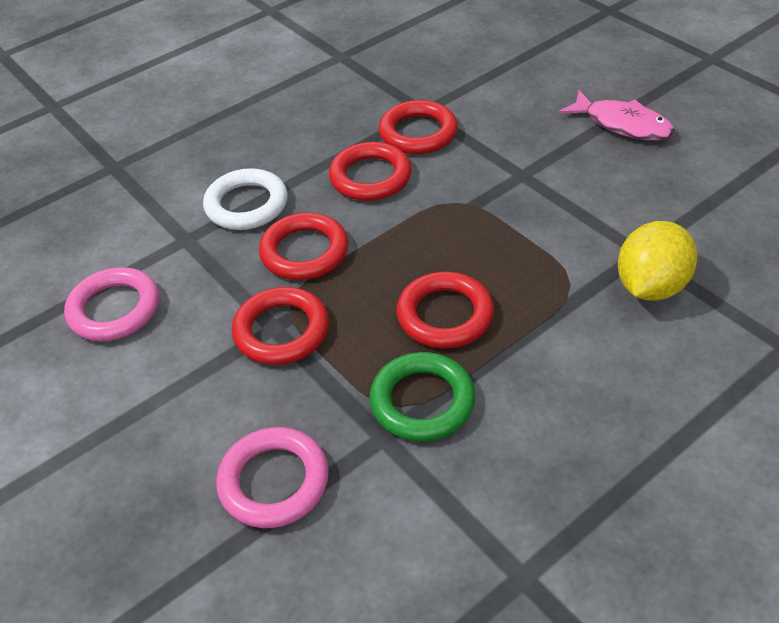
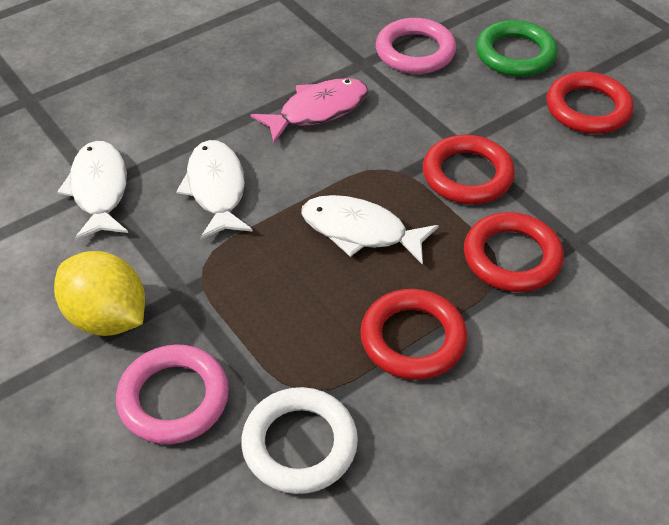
red ring: 5 -> 4
white fish: 0 -> 3

